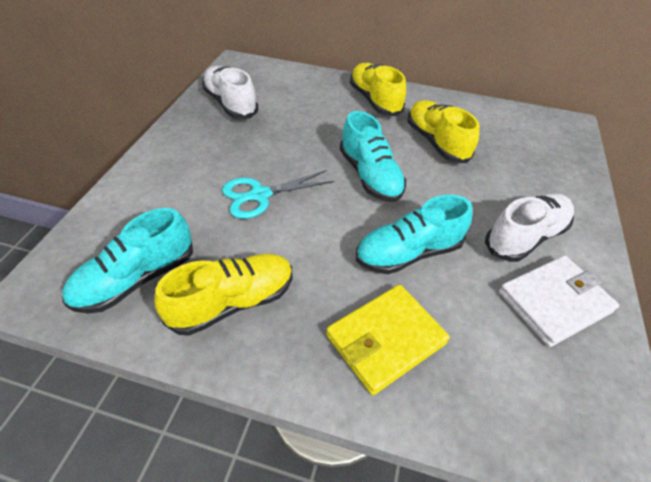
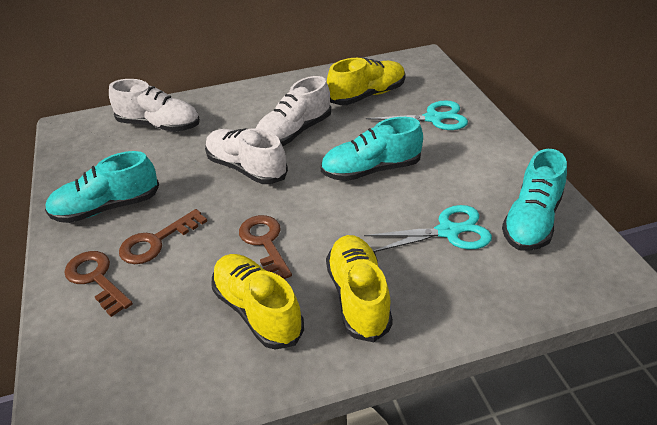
brown key: 0 -> 3
turquoise scissors: 1 -> 2
white shoe: 2 -> 3
white wallet: 1 -> 0
yellow wallet: 1 -> 0

